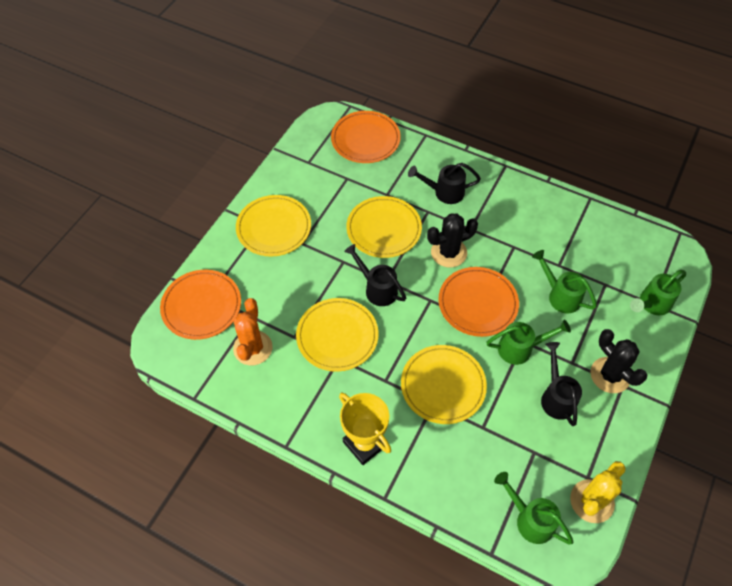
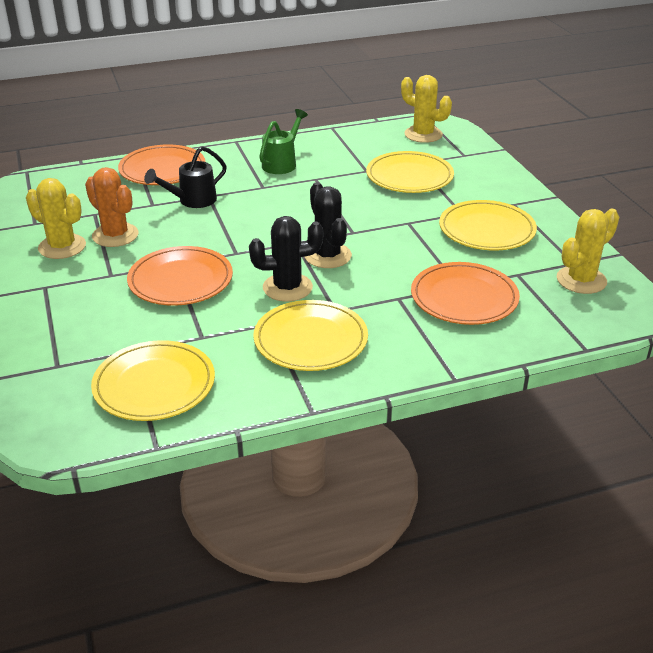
black watering can: 3 -> 1
green watering can: 4 -> 1
yellow cactus: 1 -> 3
yellow trophy: 1 -> 0

